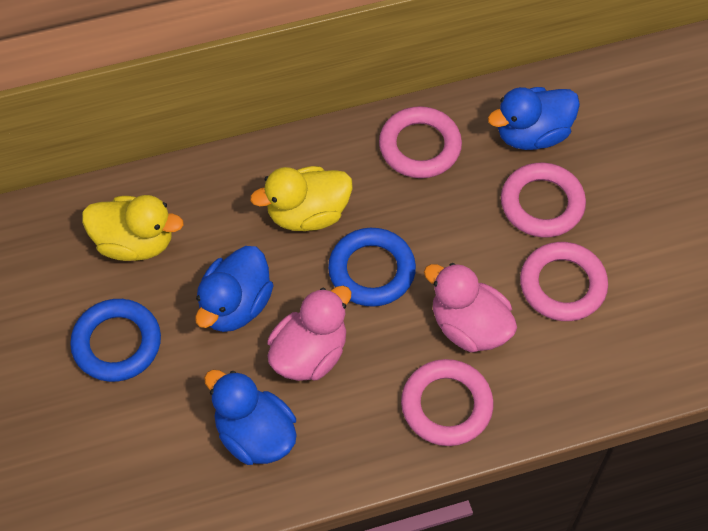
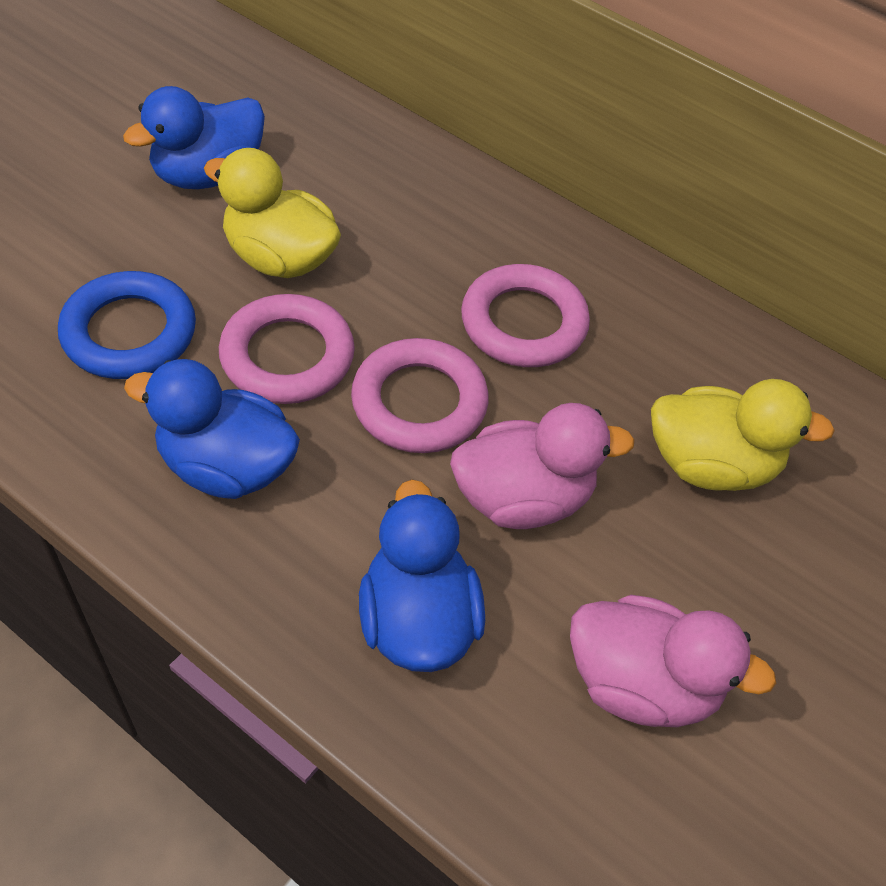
blue ring: 2 -> 1
pink ring: 4 -> 3

